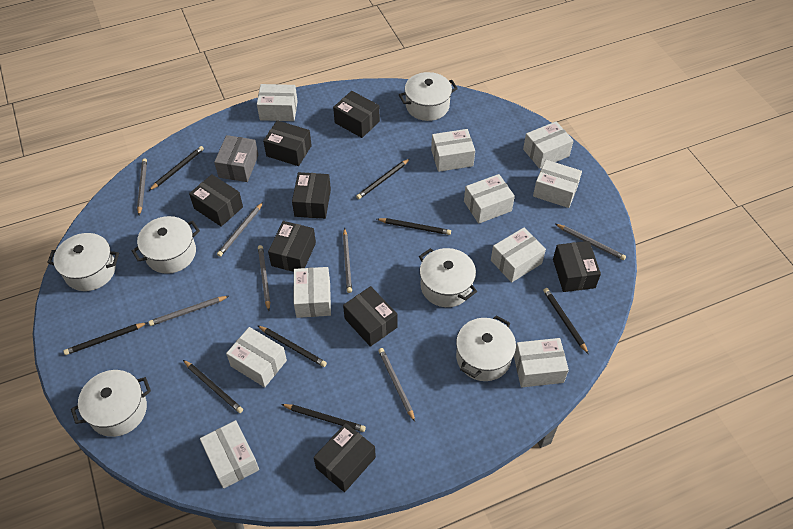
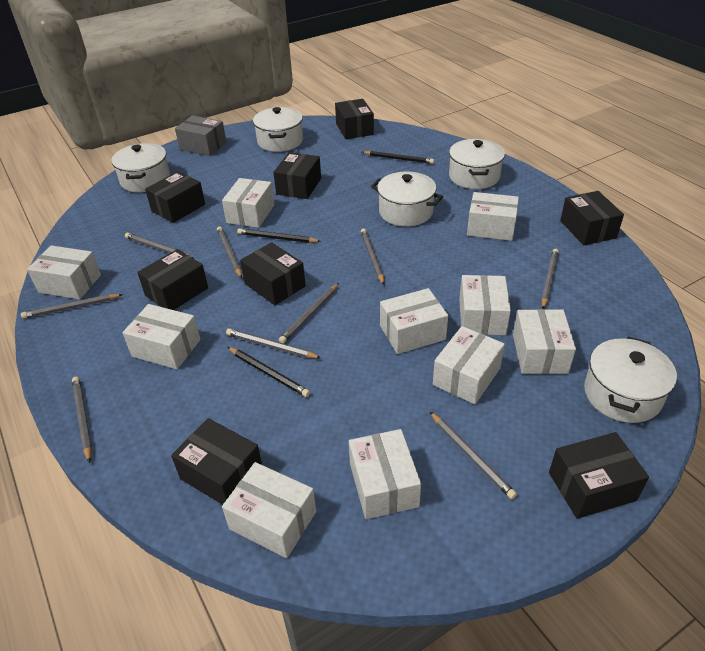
black pencil: 8 -> 3
grey pencil: 7 -> 9
white pot: 6 -> 5

